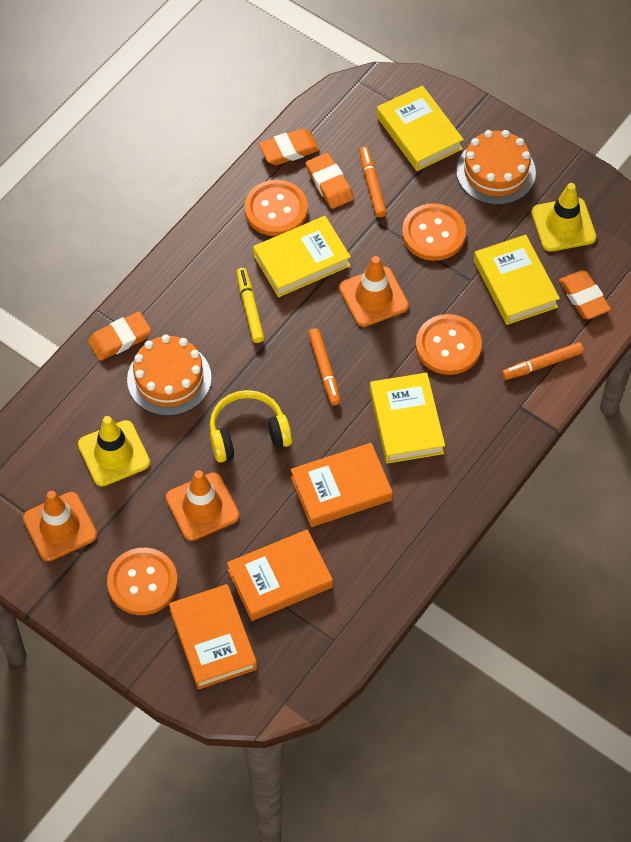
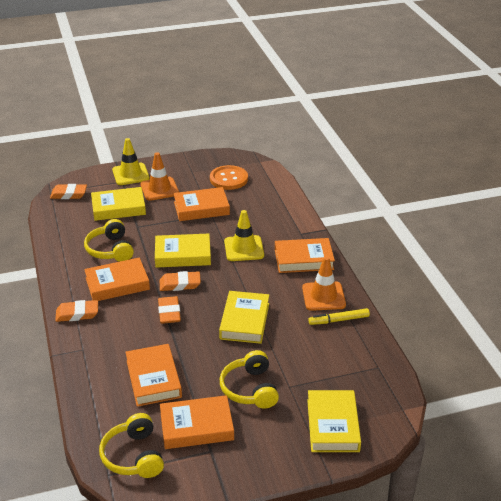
orange book: 3 -> 5
orange button: 4 -> 1
orange cake: 2 -> 0
orange marker: 3 -> 0
orange traffic cone: 3 -> 2
yellow headphones: 1 -> 3

